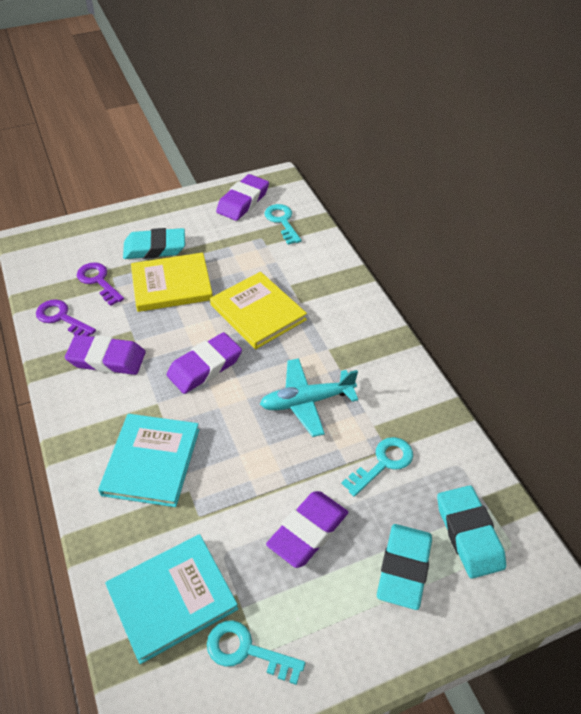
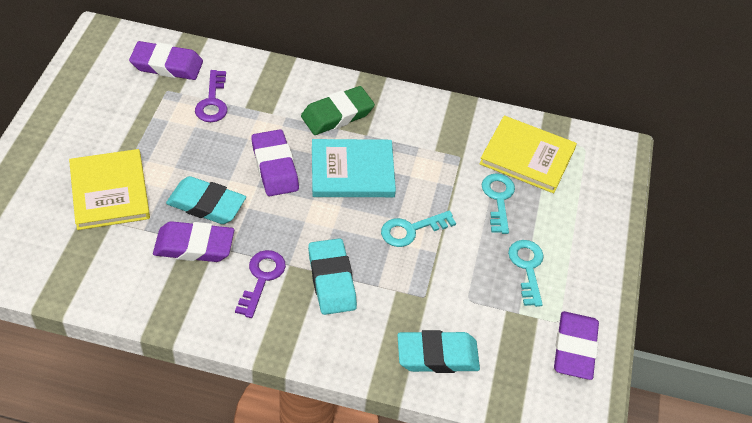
green eraser: 0 -> 1
turquoise book: 2 -> 1
turquoise plane: 1 -> 0

